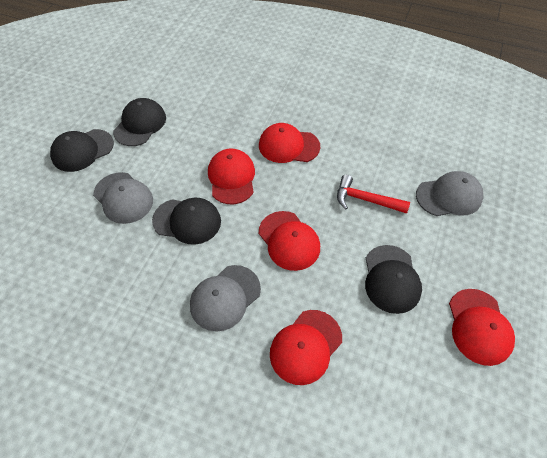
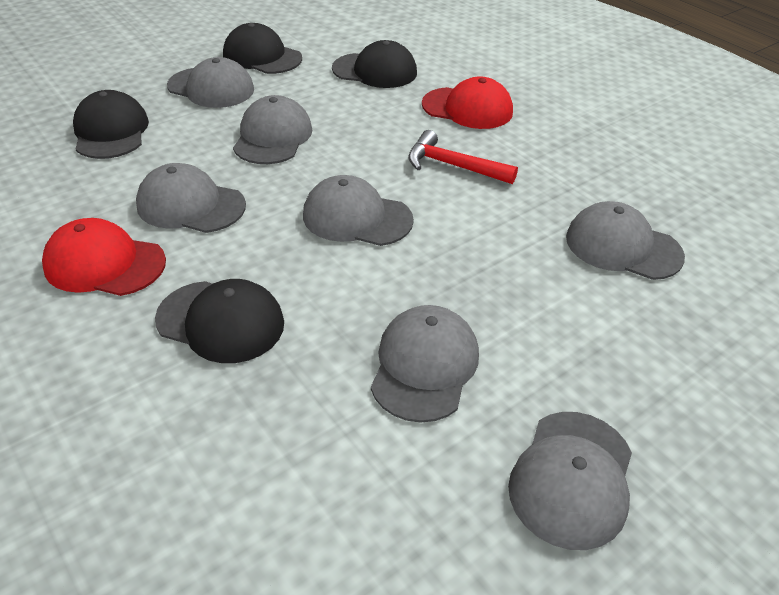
grey cap: 3 -> 7
red cap: 5 -> 2

